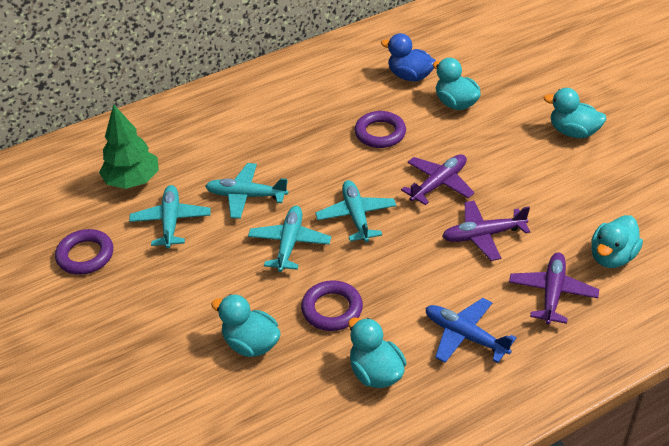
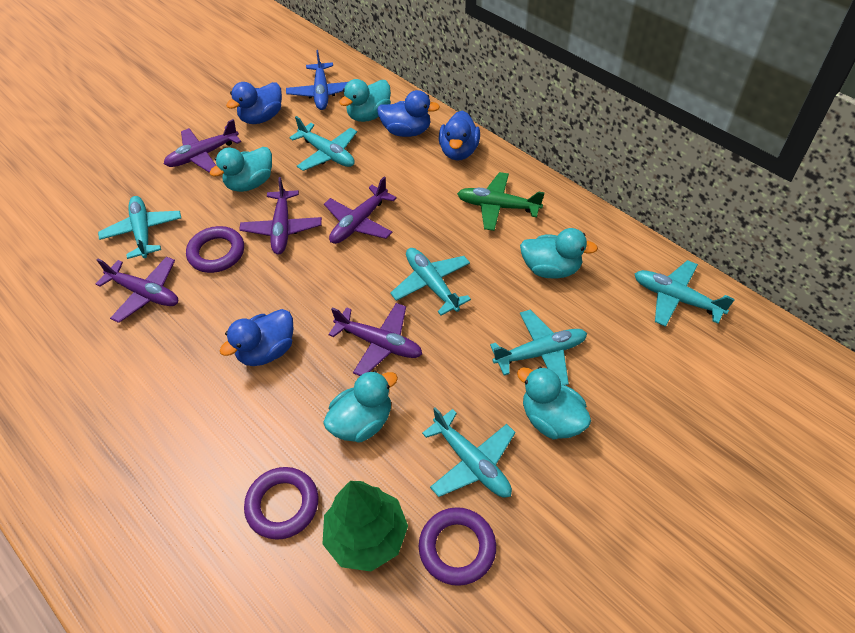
blue duck: 1 -> 4
green plane: 0 -> 1
purple plane: 3 -> 5
turquoise plane: 4 -> 6

